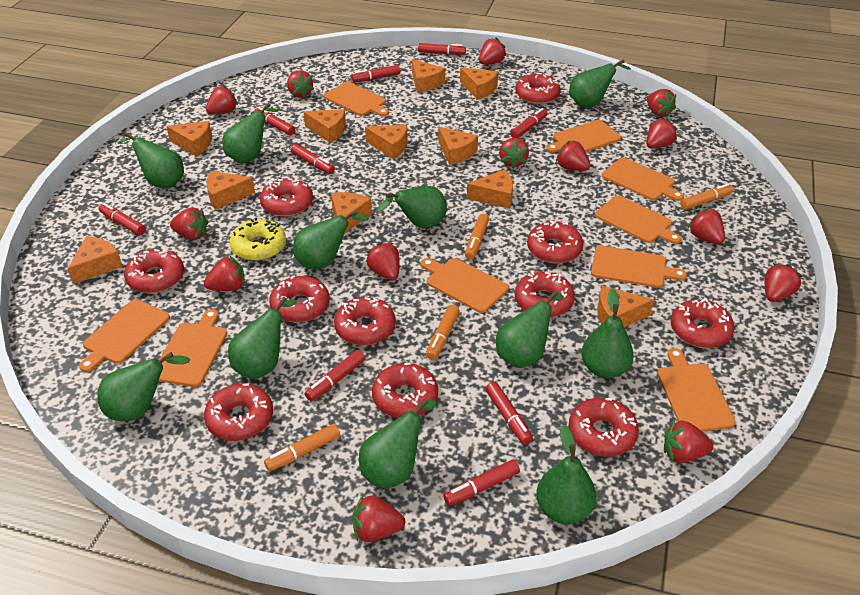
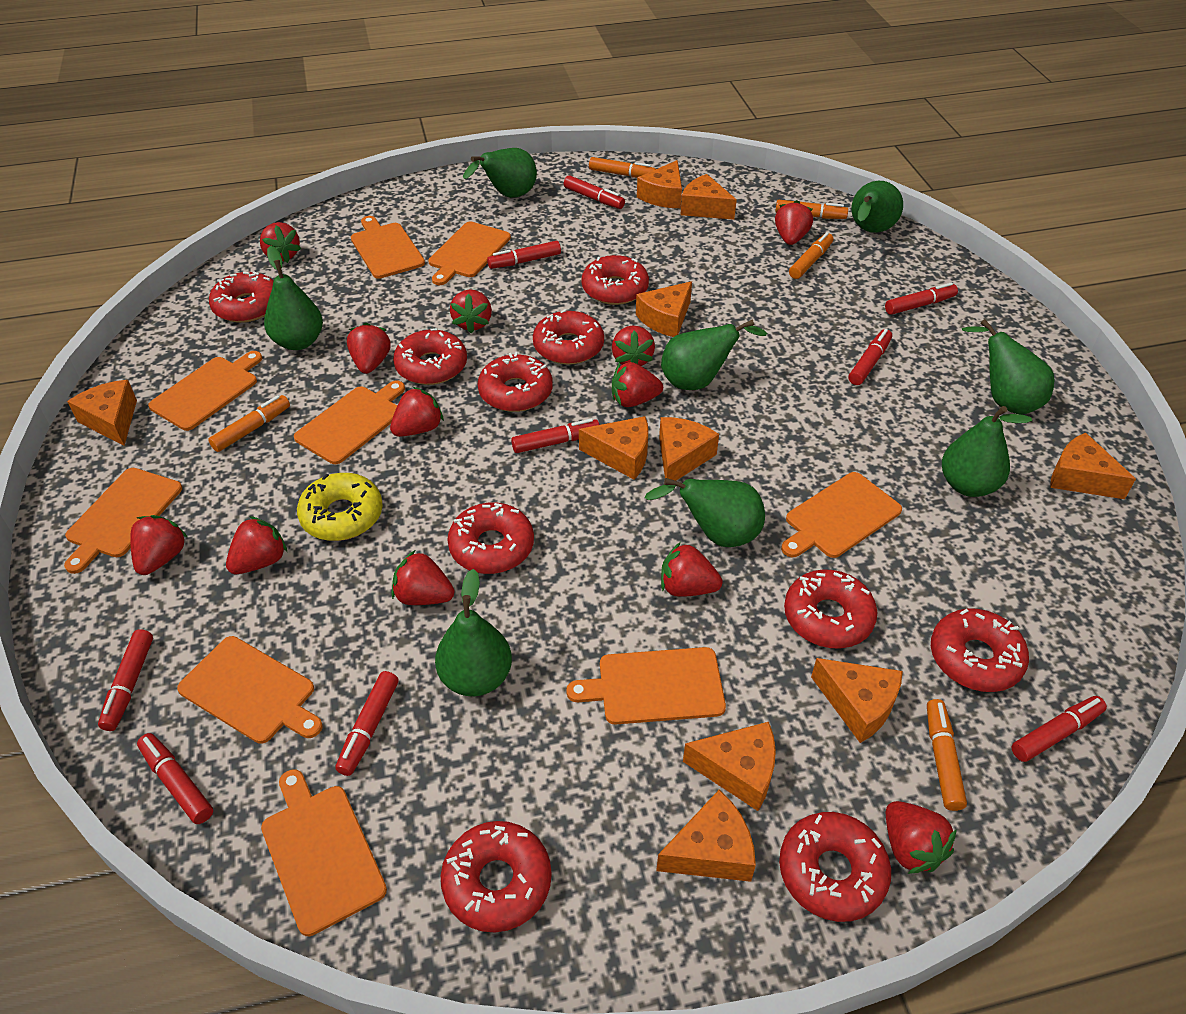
green pear: 11 -> 8
orange cheese: 11 -> 10
orange marker: 4 -> 5
red donut: 11 -> 10
red strawberry: 14 -> 12

